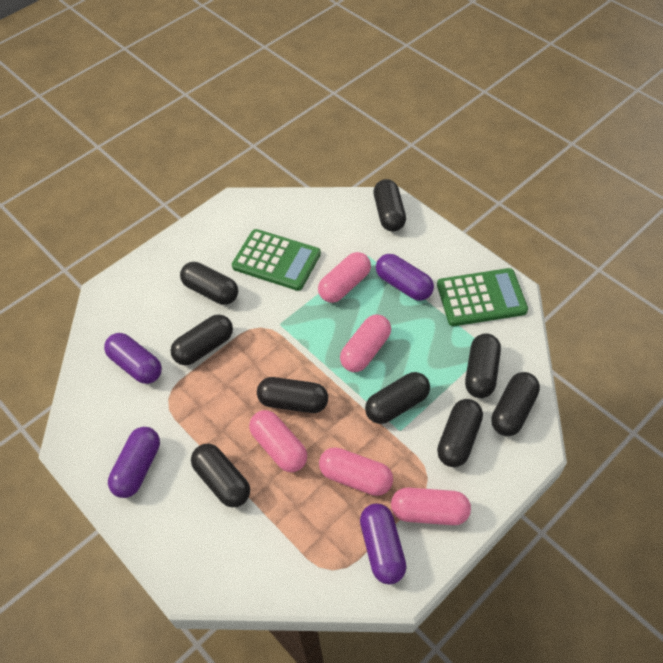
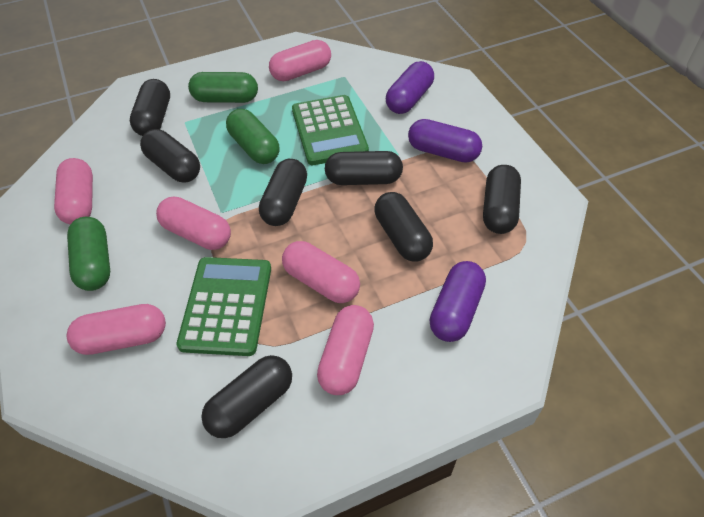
black capsule: 9 -> 7
green capsule: 0 -> 3
pink capsule: 5 -> 6
purple capsule: 4 -> 3

